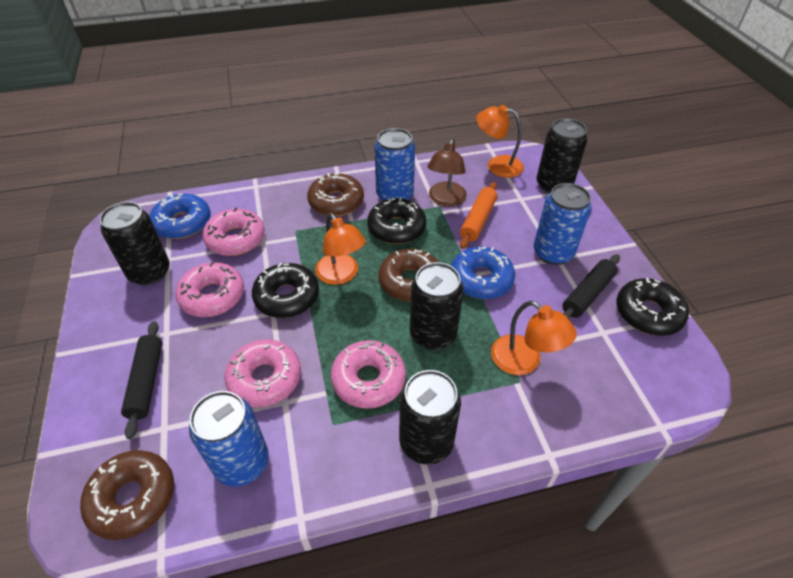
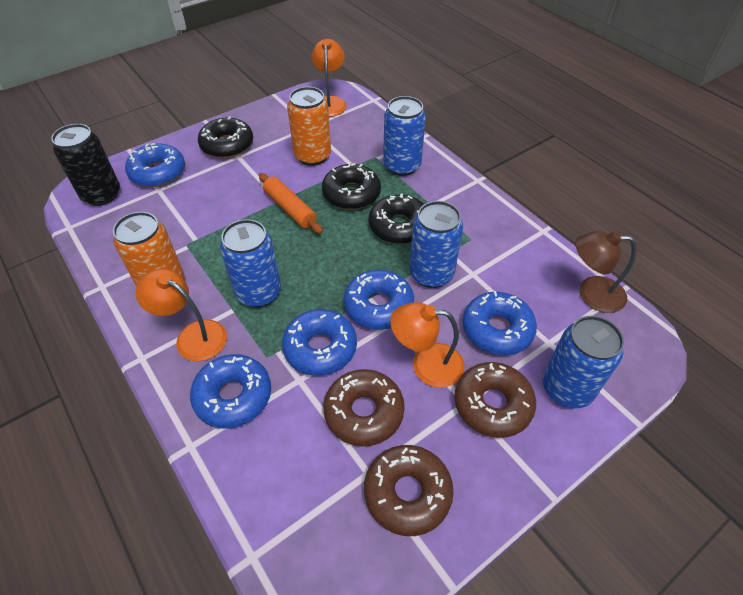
black can: 4 -> 1
black rolling pin: 2 -> 0
blue can: 3 -> 4
blue donut: 2 -> 5
orange can: 0 -> 2
pink donut: 4 -> 0

